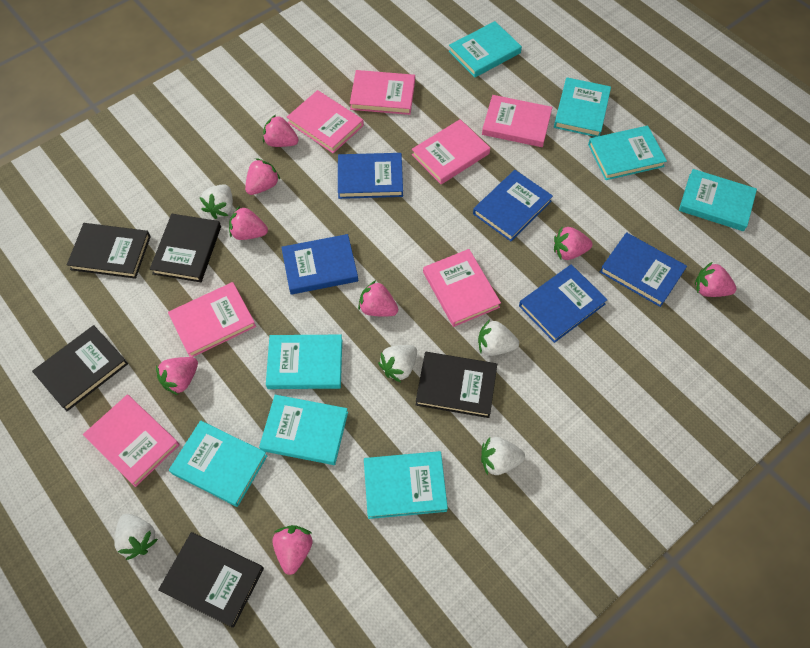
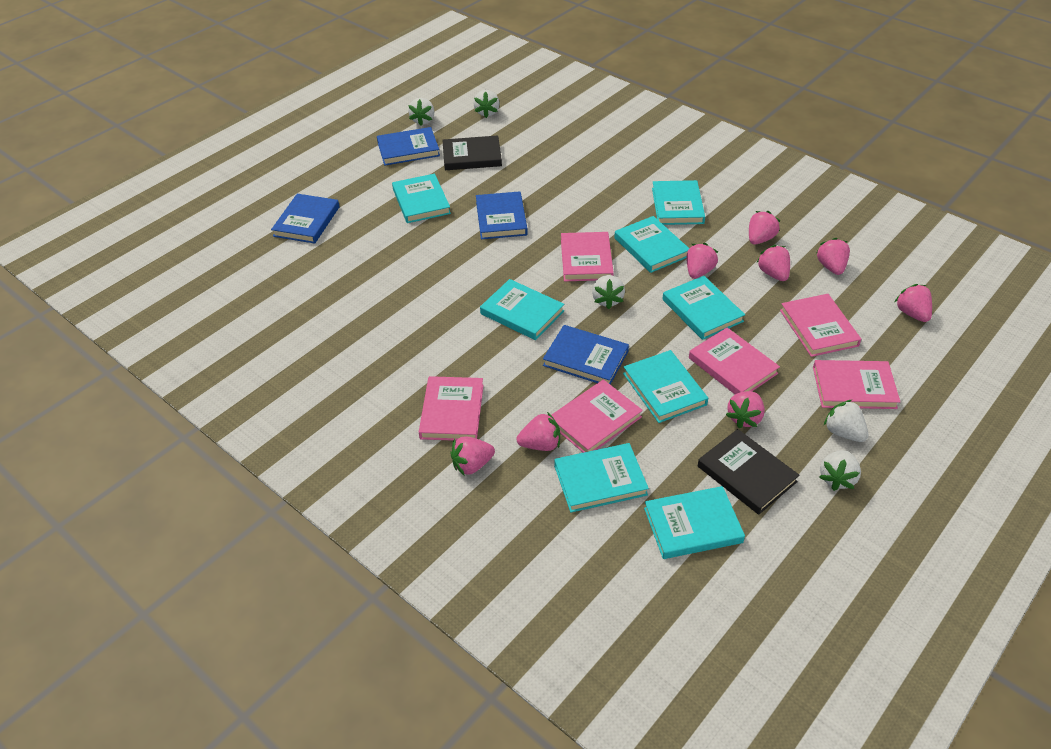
black book: 5 -> 2
blue book: 5 -> 4
pink book: 7 -> 6

